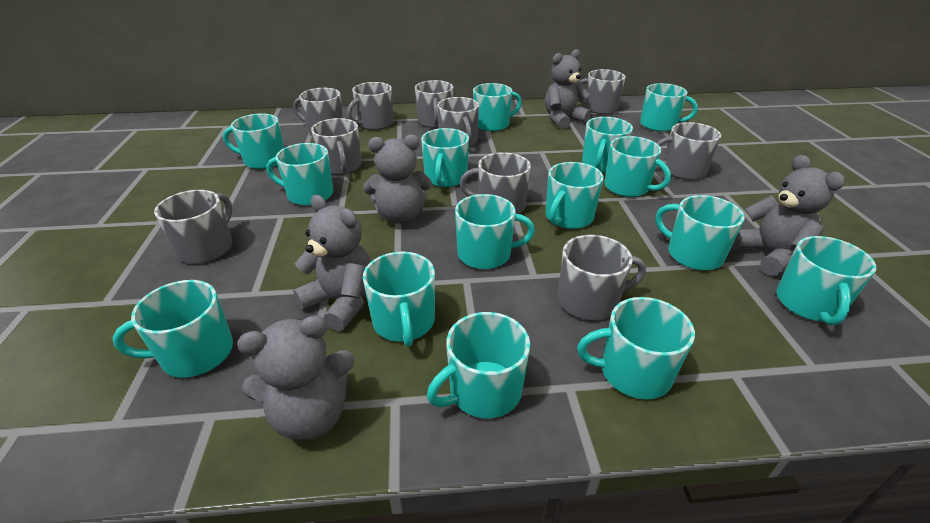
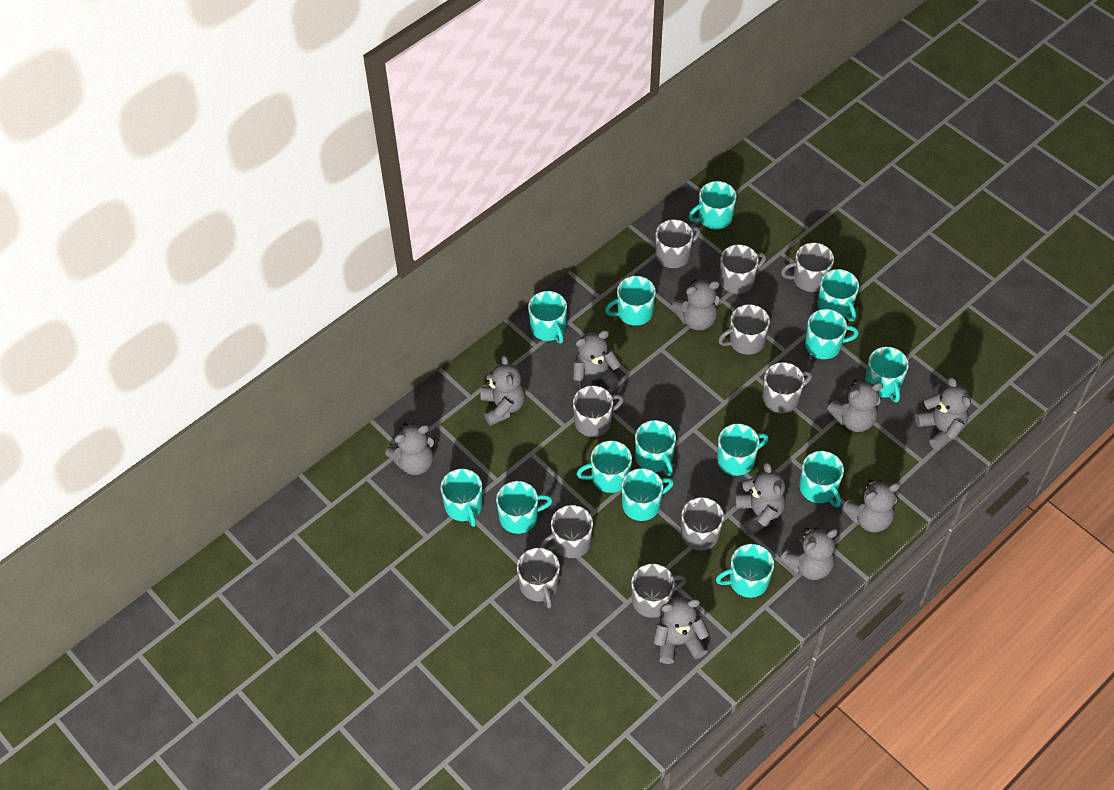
grey teddy bear: 5 -> 10
turquoise mug: 15 -> 14

